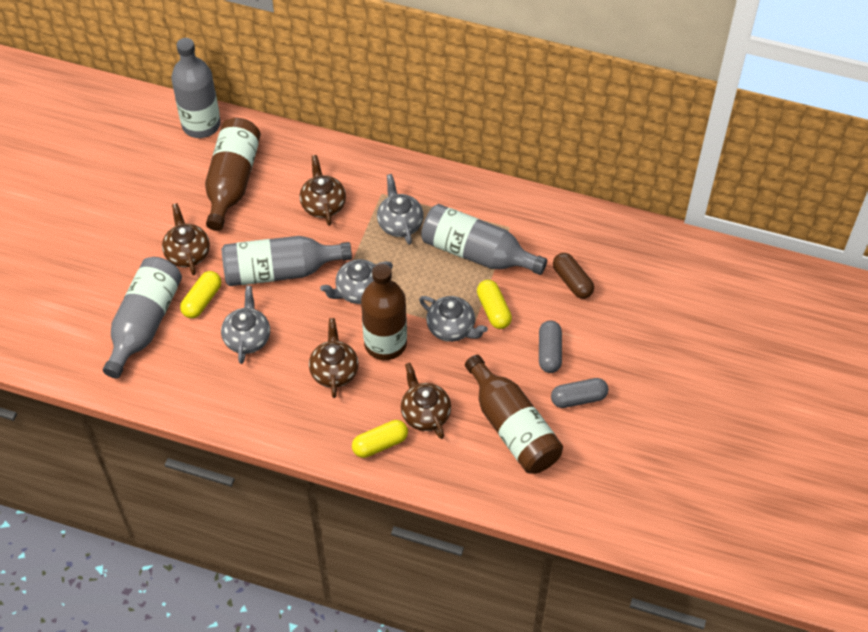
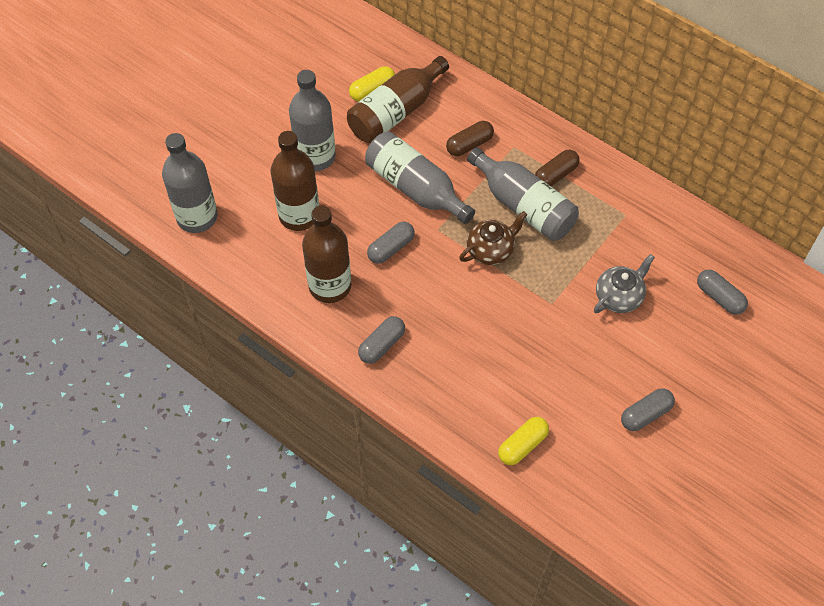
brown capsule: 1 -> 2
brown teapot: 4 -> 1
grey capsule: 2 -> 4
grey teapot: 4 -> 1
yellow capsule: 3 -> 2

